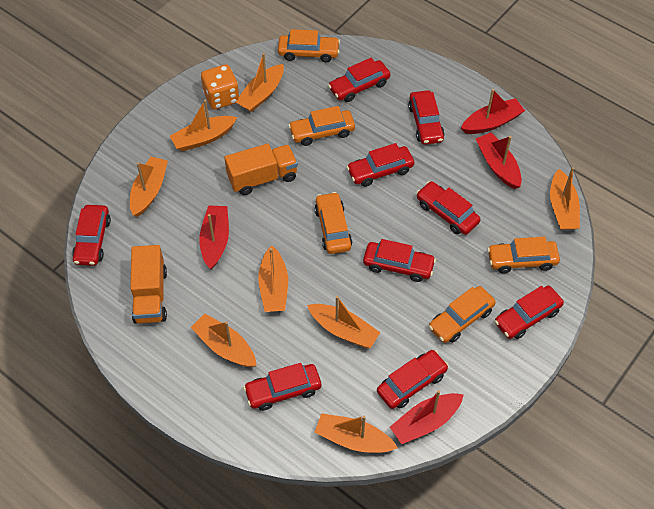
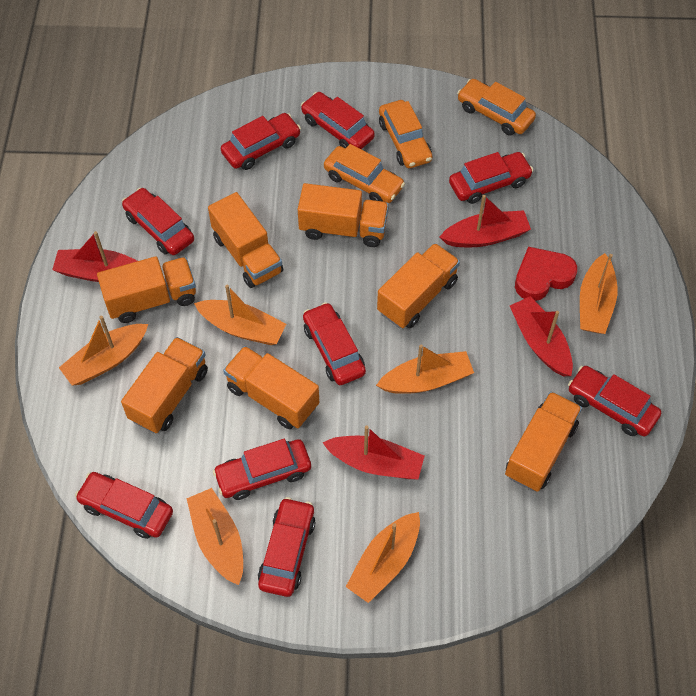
orange boat: 8 -> 6
orange car: 5 -> 3
orange dice: 1 -> 0
orange truck: 2 -> 7
red heart: 0 -> 1

